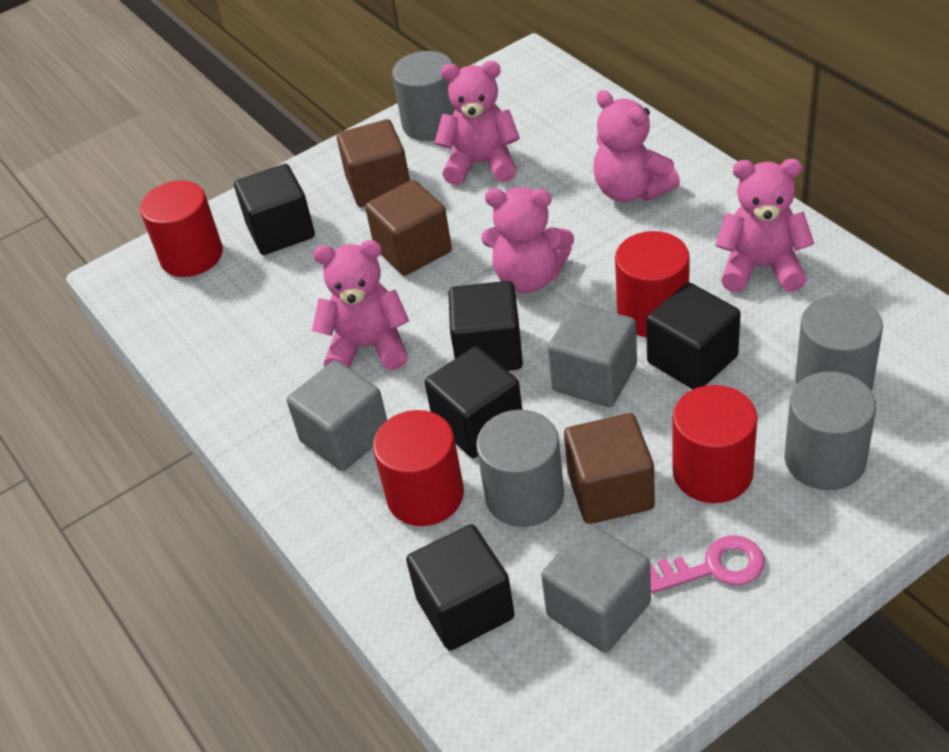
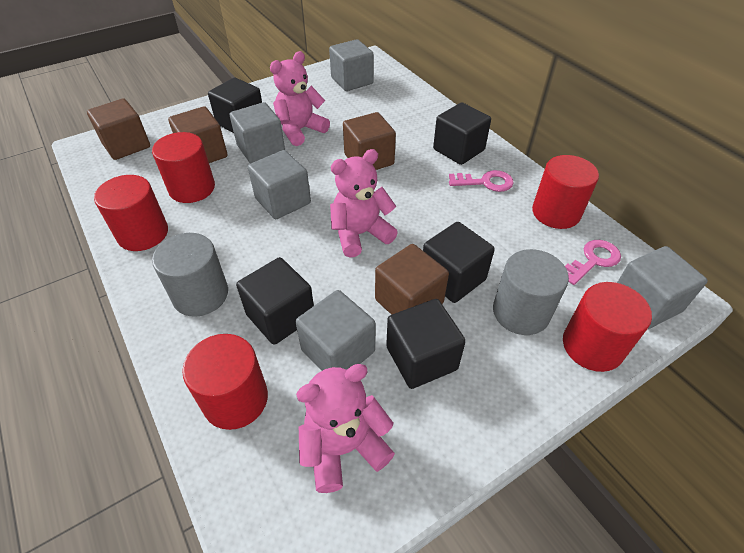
brown cube: 3 -> 4
grey cube: 3 -> 5
grey cylinder: 4 -> 2
pink key: 1 -> 2
pink teddy bear: 5 -> 3
red cylinder: 4 -> 5

